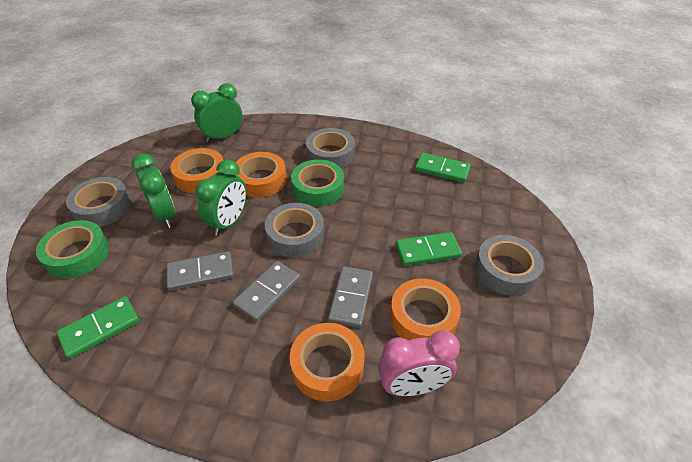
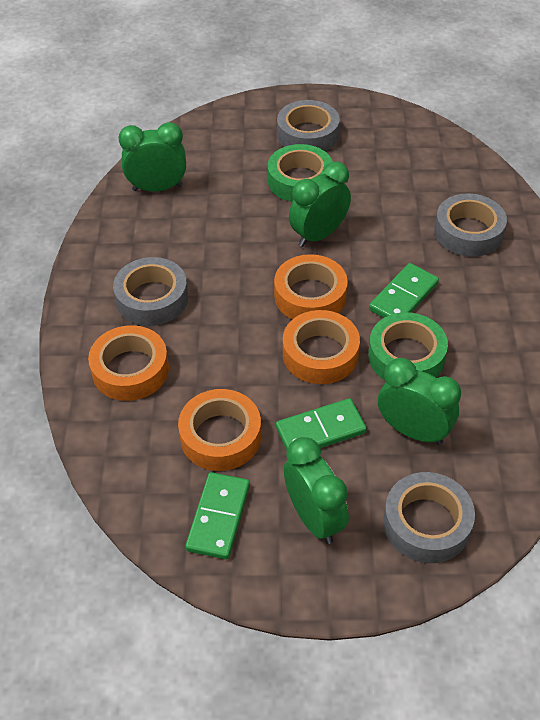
green clock: 3 -> 4
grey domino: 3 -> 0
pink clock: 1 -> 0

